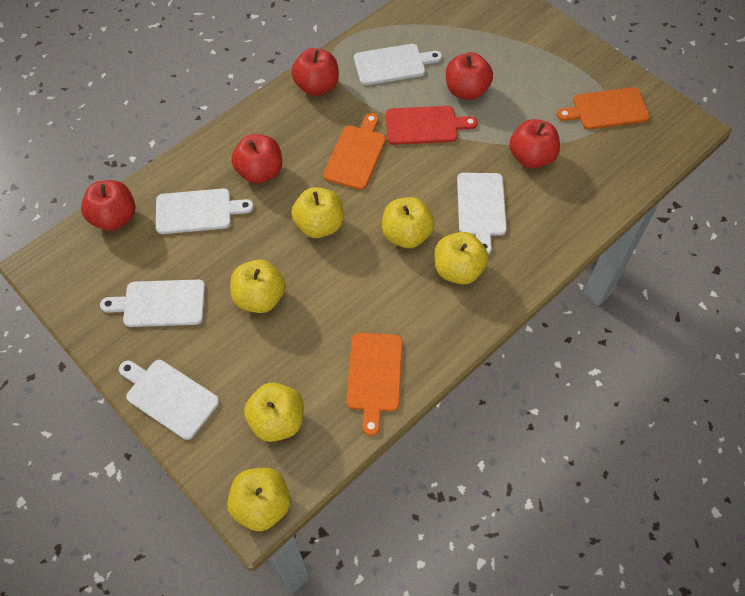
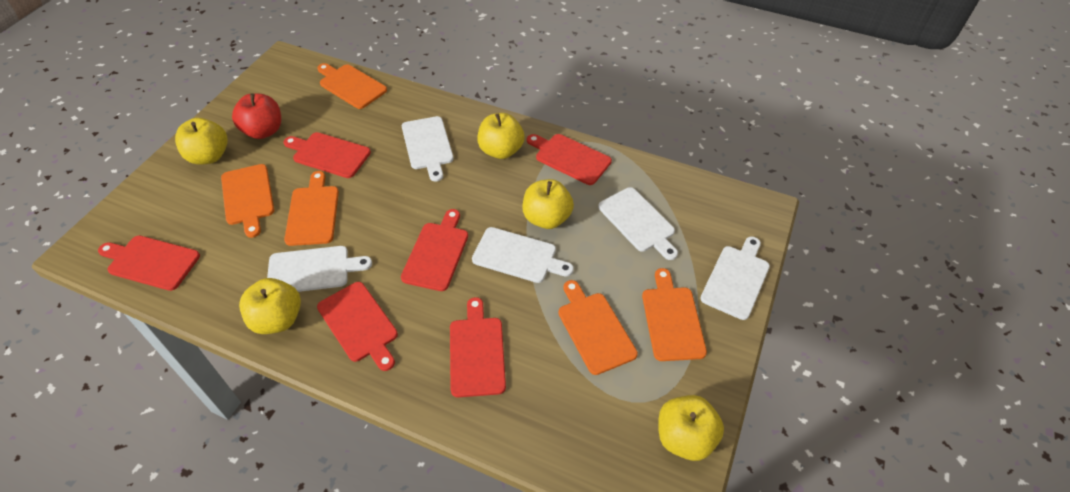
orange cutting board: 3 -> 5
red apple: 5 -> 1
red cutting board: 1 -> 6
yellow apple: 6 -> 5

